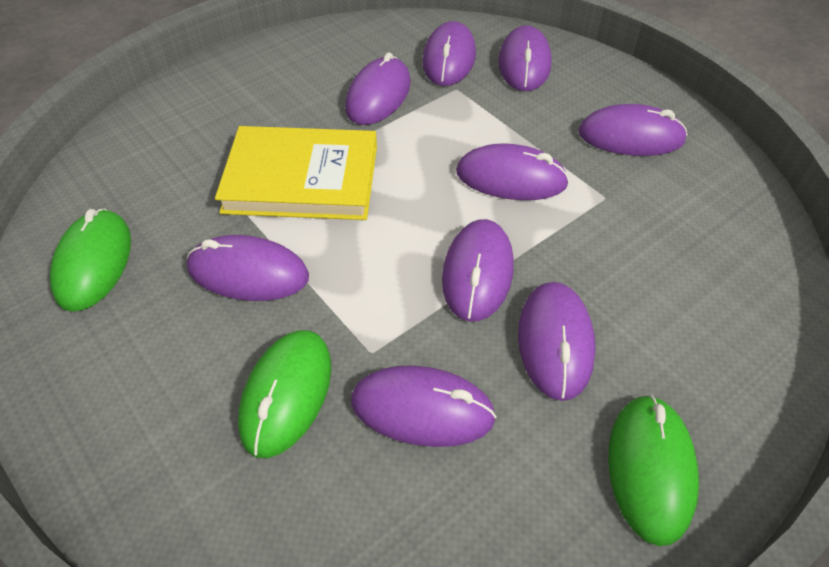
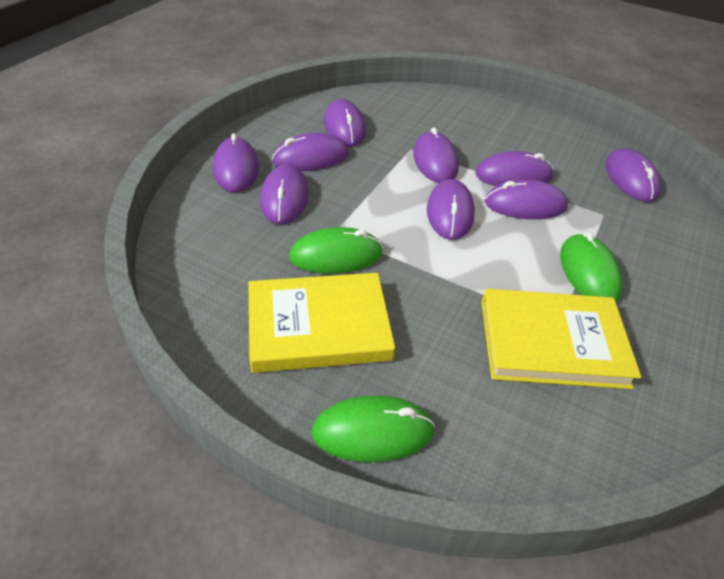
yellow book: 1 -> 2

